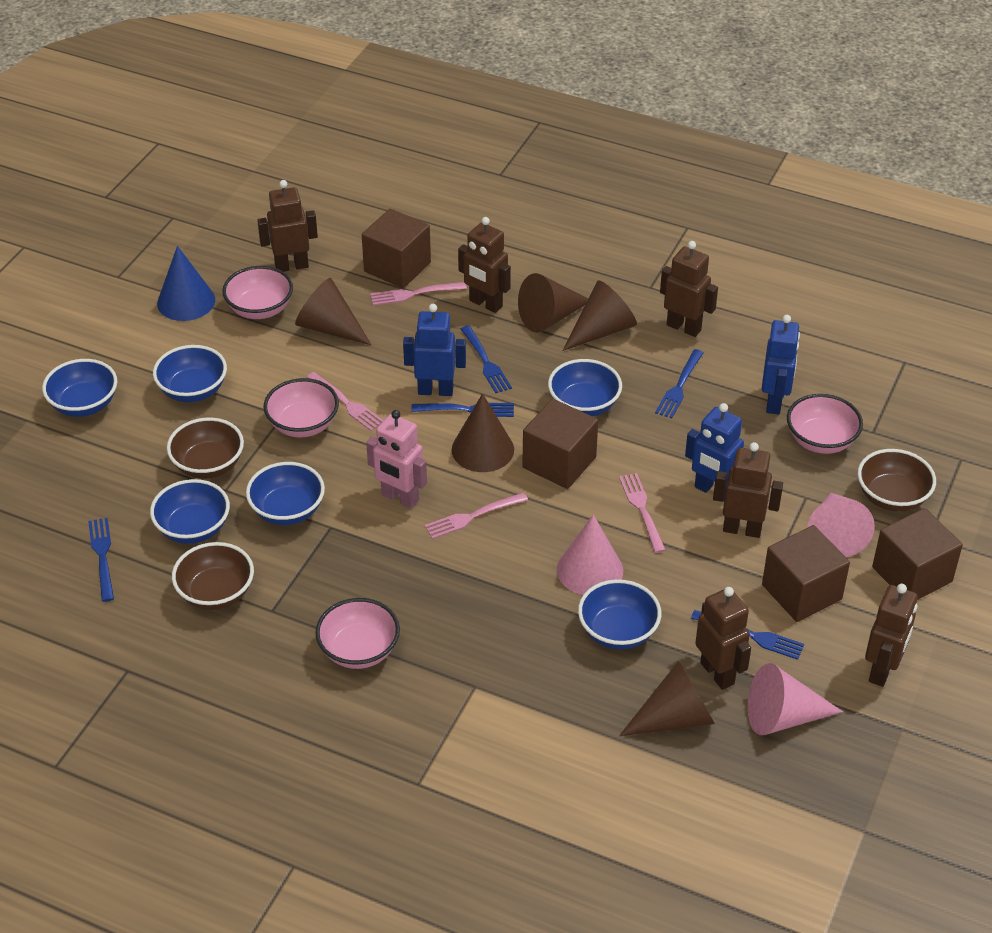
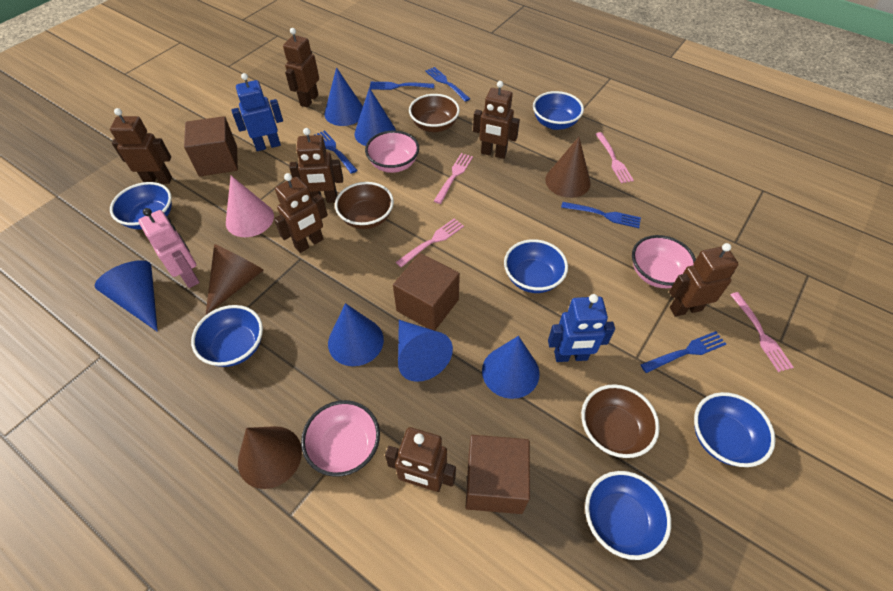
blue cone: 1 -> 6
blue robot: 3 -> 2
brown cone: 5 -> 3
brown cube: 4 -> 3
brown robot: 6 -> 7
pink bowl: 4 -> 3
pink cone: 3 -> 1

